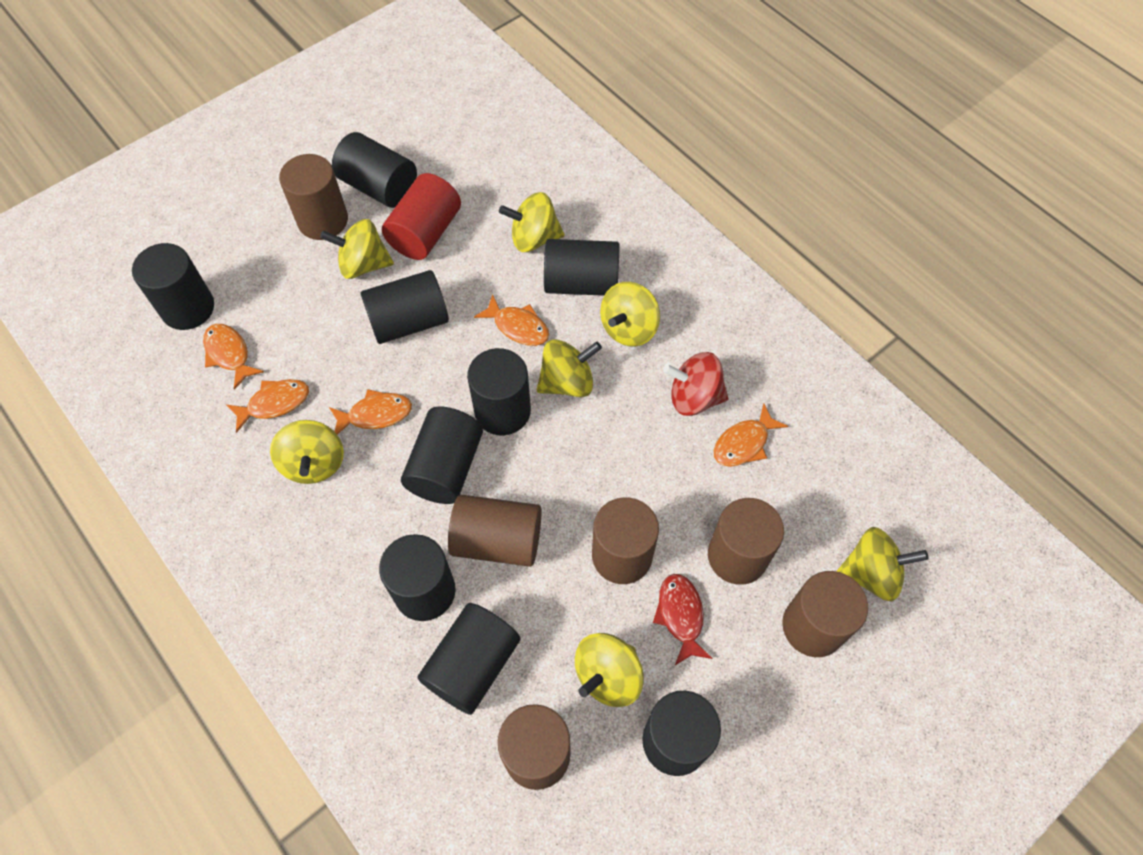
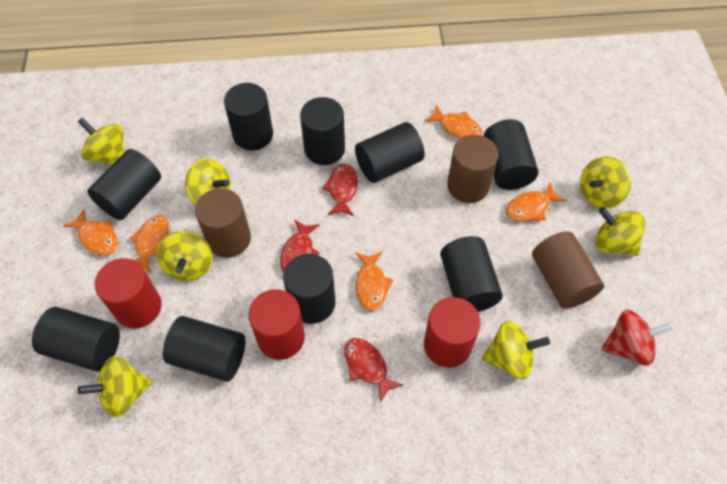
brown cylinder: 6 -> 3
red cylinder: 1 -> 3
red fish: 1 -> 3

